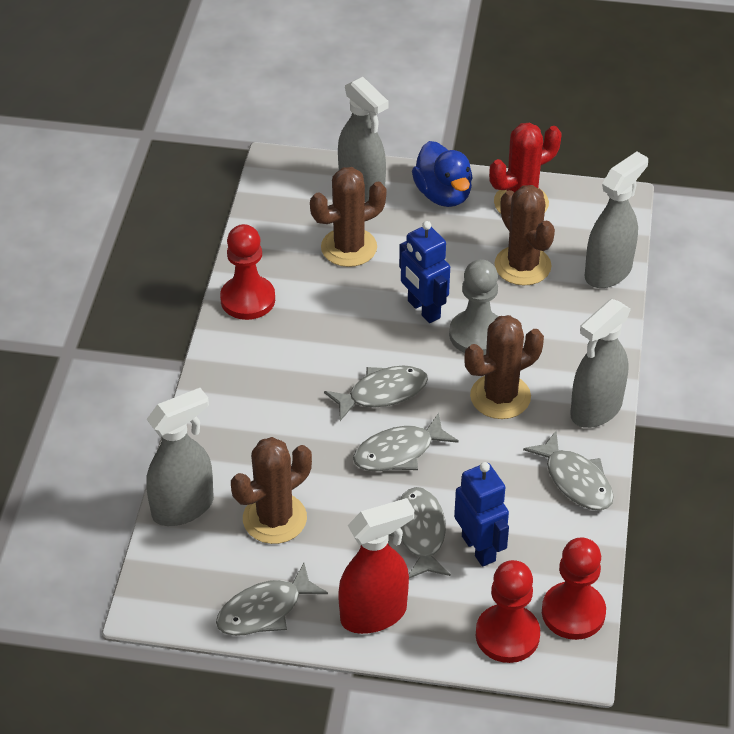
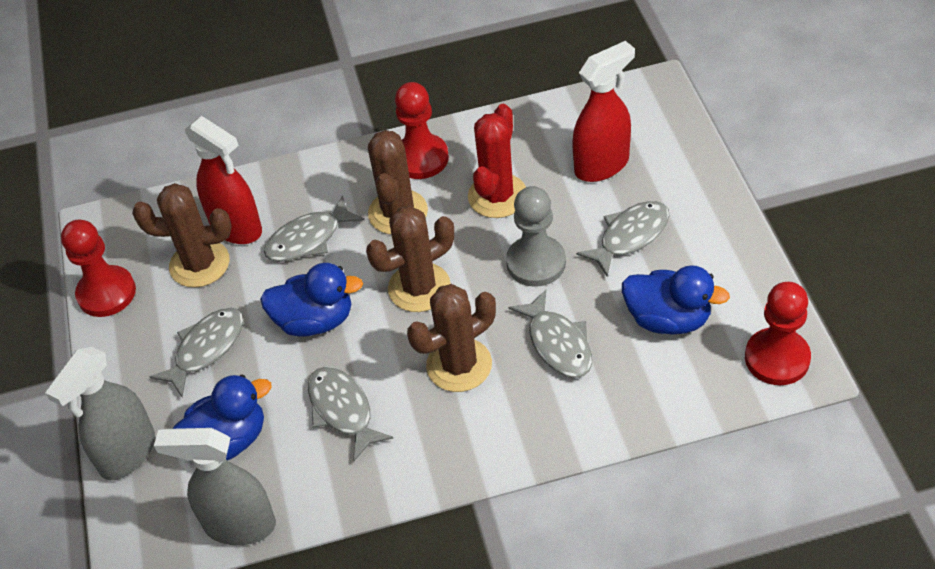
blue duck: 1 -> 3
blue robot: 2 -> 0
grey spray bottle: 4 -> 2
red spray bottle: 1 -> 2

